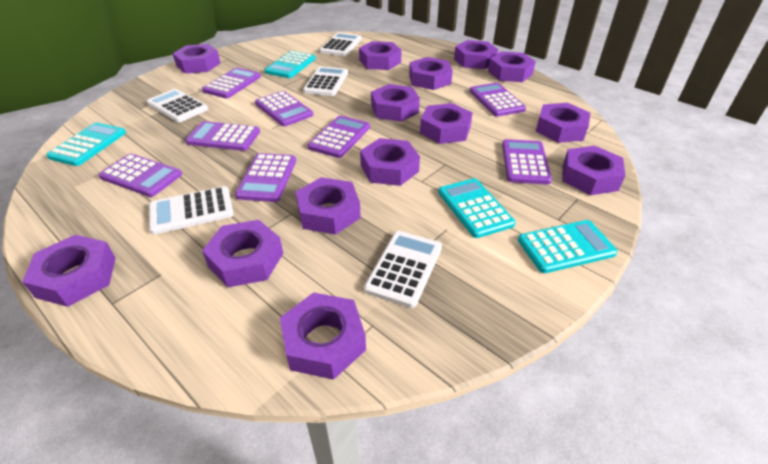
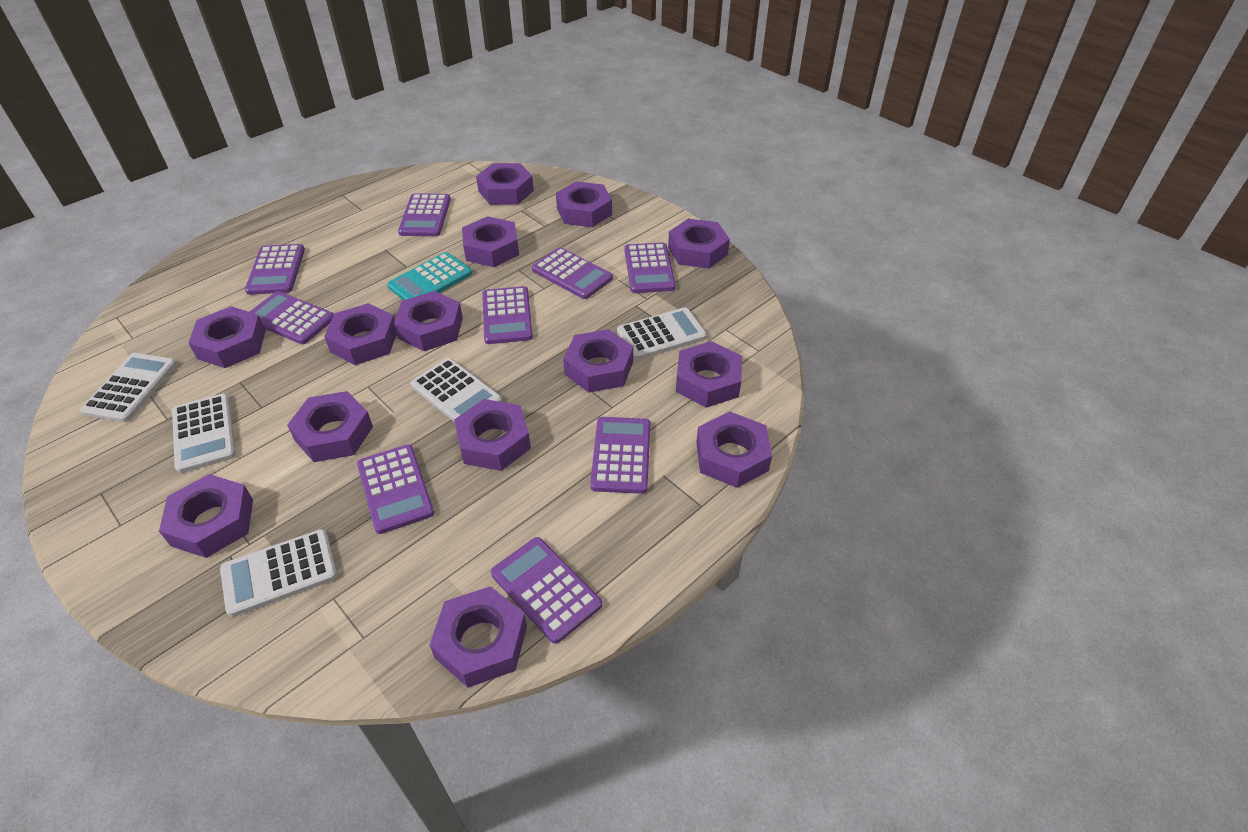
purple calculator: 8 -> 9
turquoise calculator: 4 -> 1

